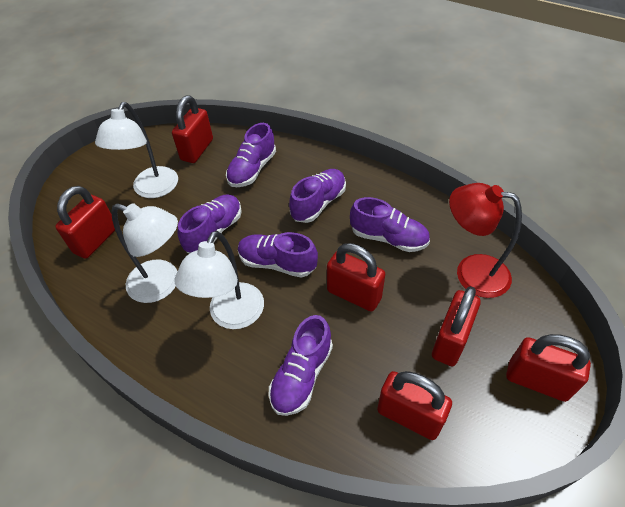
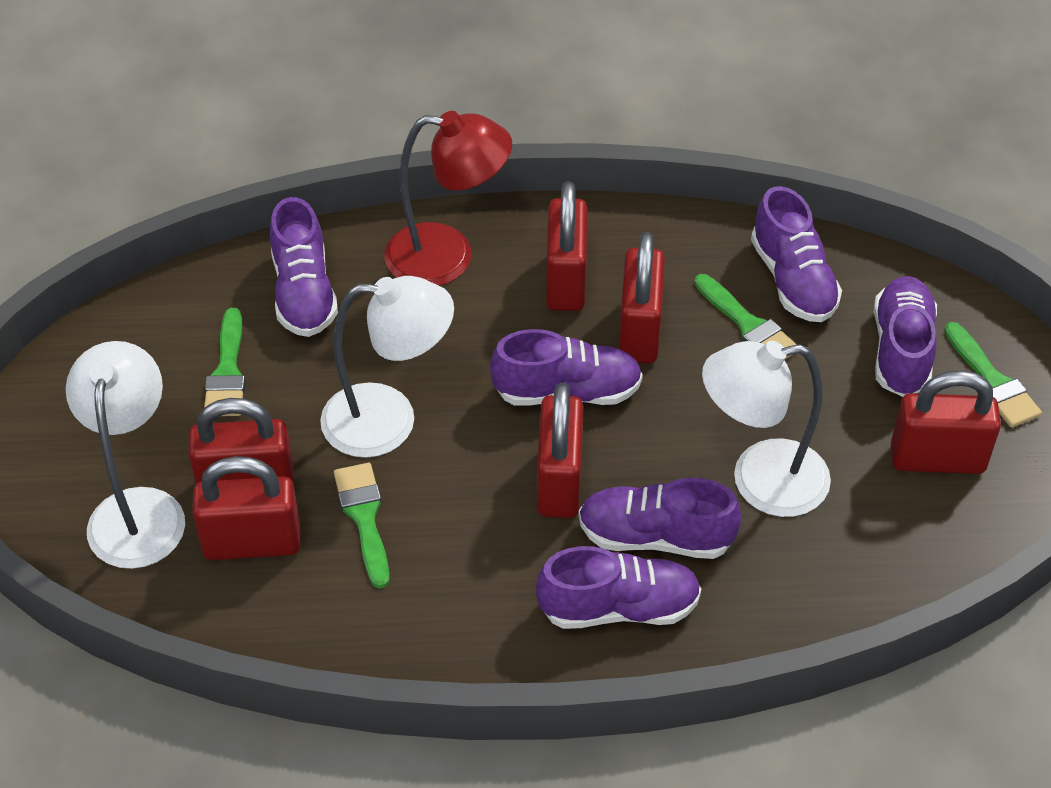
green brush: 0 -> 4

